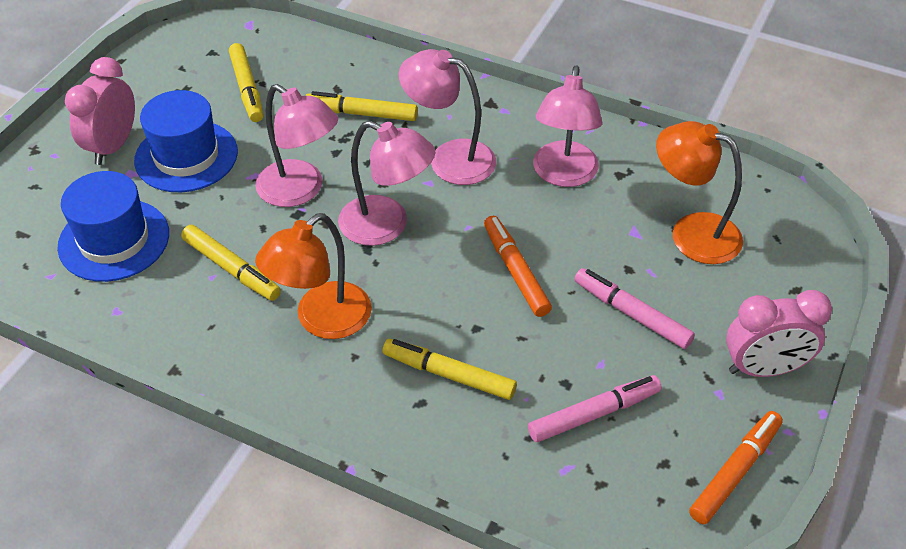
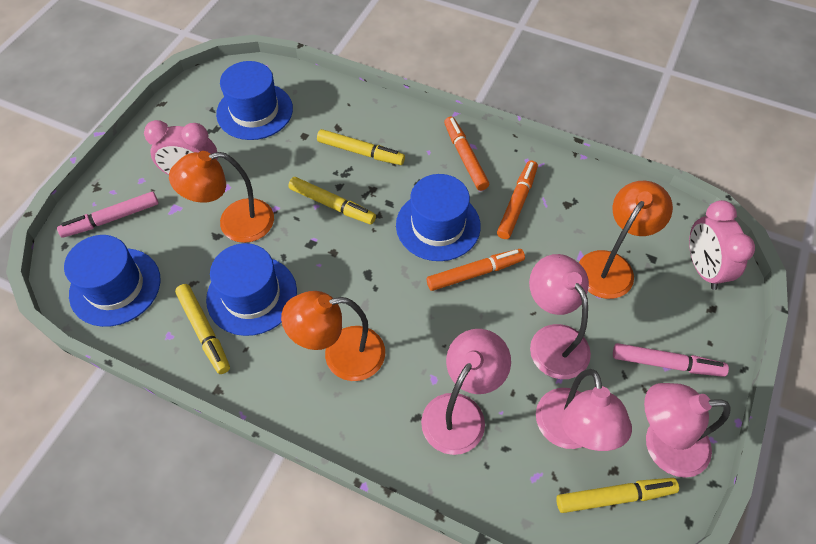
blue hat: 2 -> 4
orange lamp: 2 -> 3
orange marker: 2 -> 3

